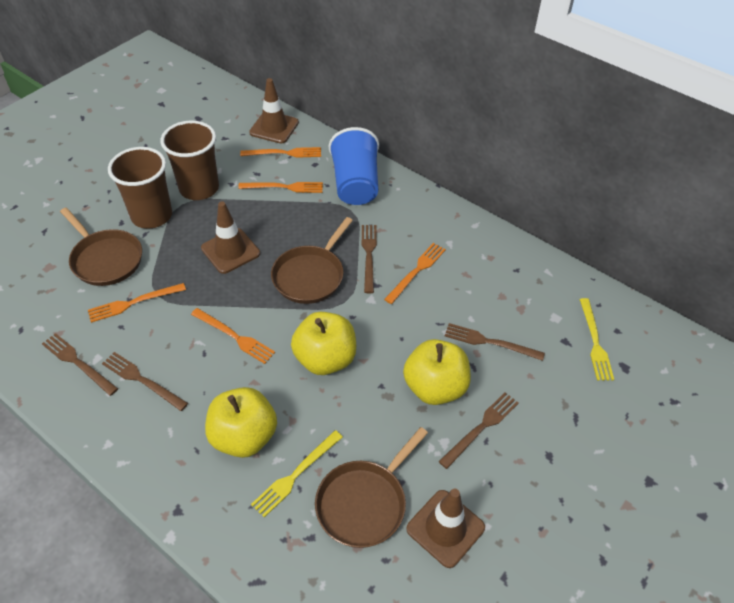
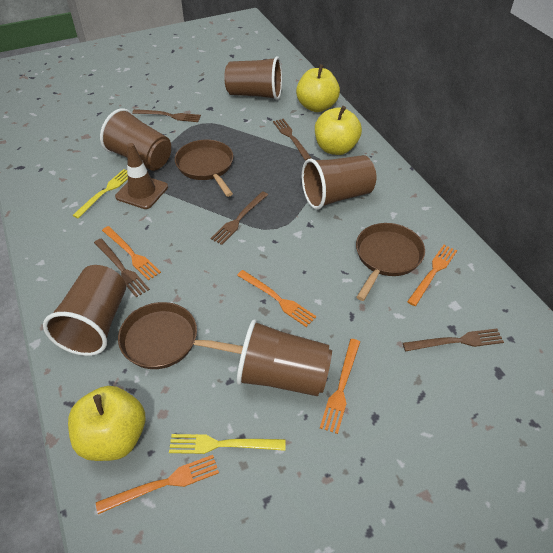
blue cup: 1 -> 0
brown cup: 2 -> 5
brown traffic cone: 3 -> 1

